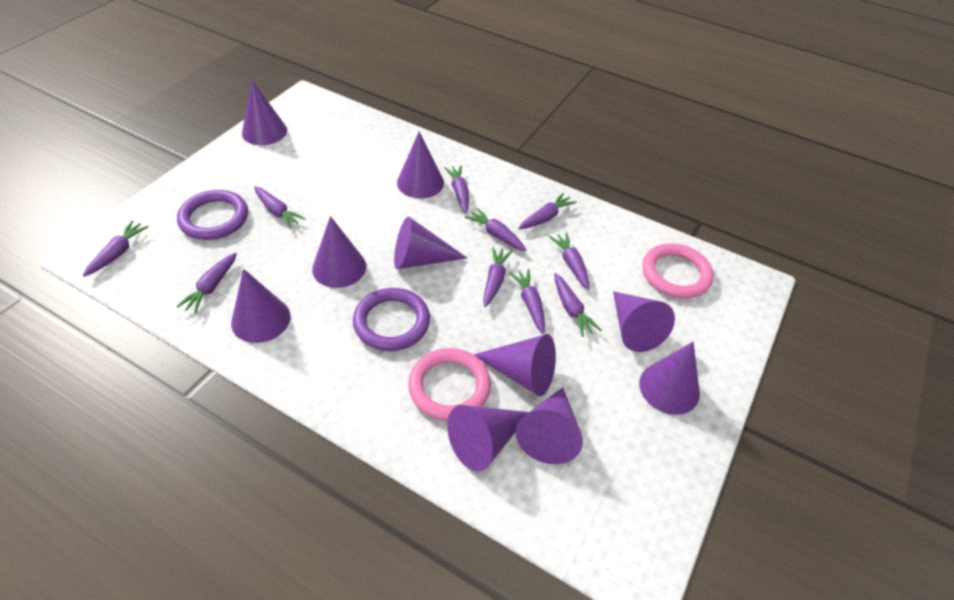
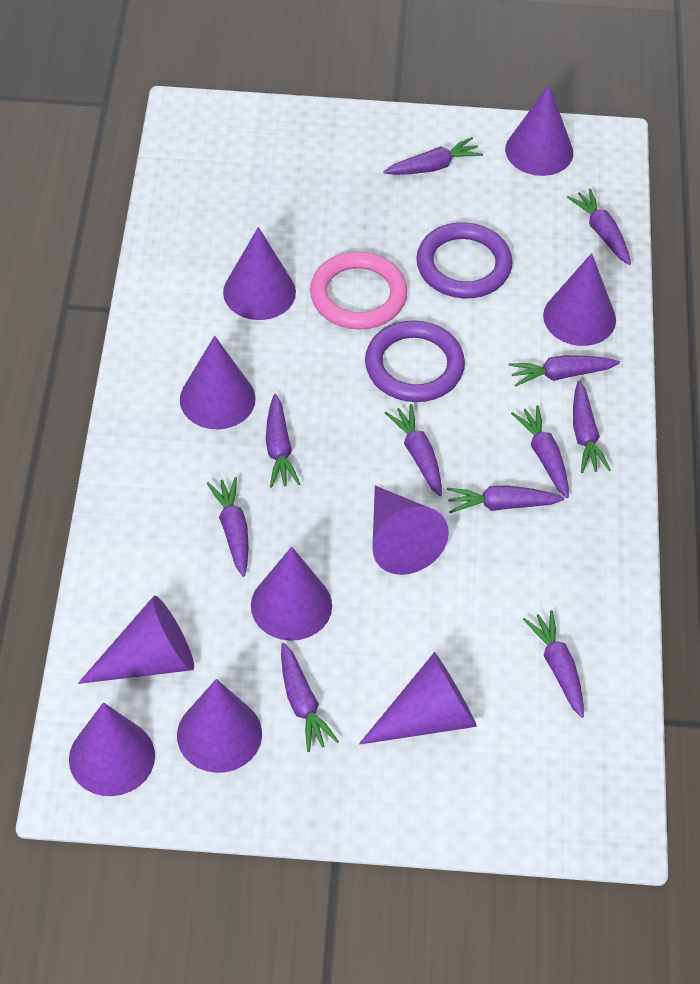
pink ring: 2 -> 1
purple carrot: 10 -> 11

